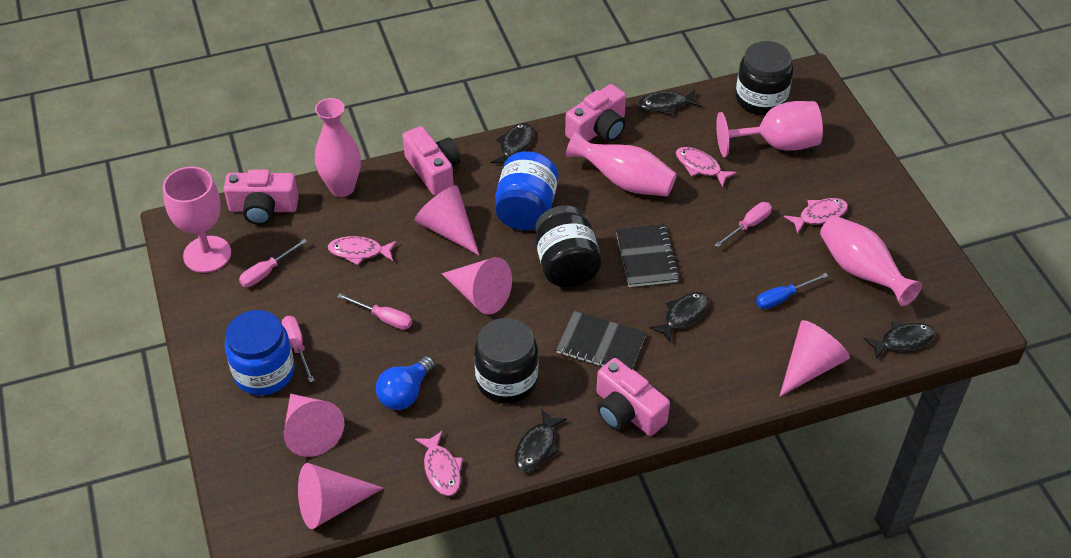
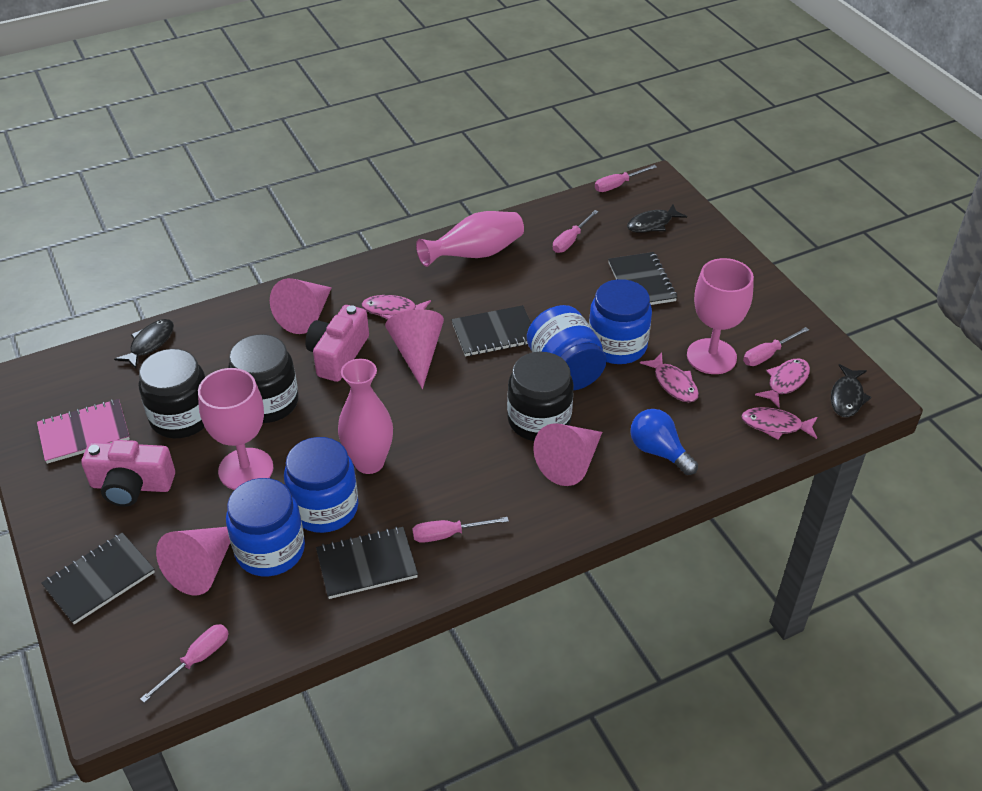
black fish: 5 -> 3
black notebook: 2 -> 4
blue jar: 2 -> 4
blue screwdriver: 1 -> 0
pink camera: 4 -> 2
pink cone: 5 -> 4
pink notebook: 0 -> 1
pink screwdriver: 4 -> 5
pink vase: 3 -> 2

